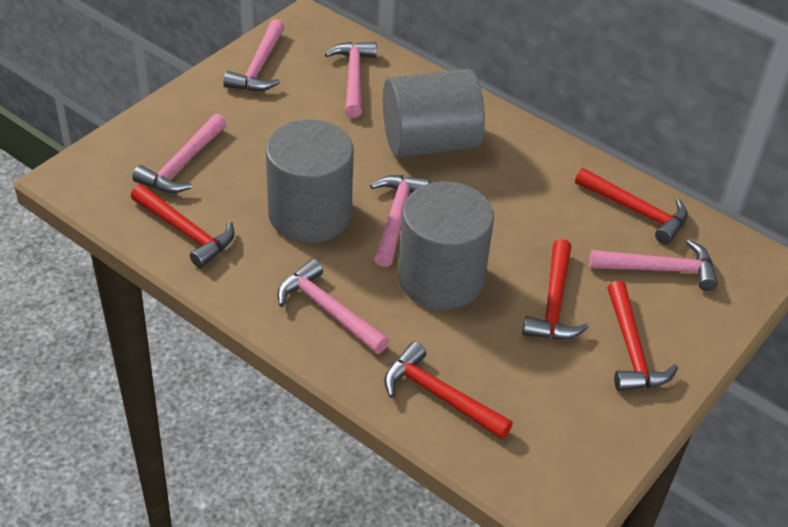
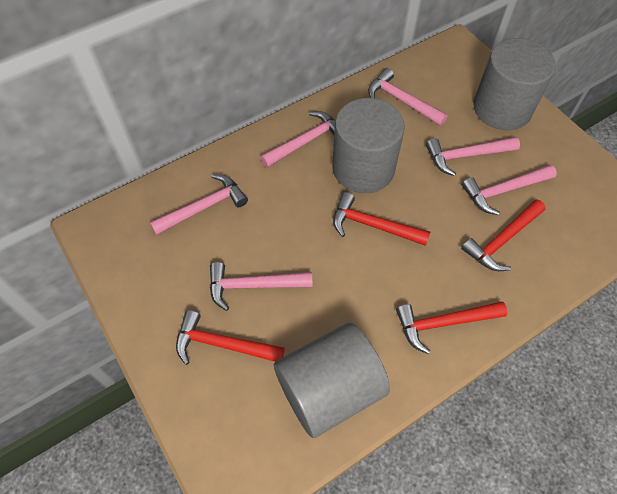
red hammer: 5 -> 4

